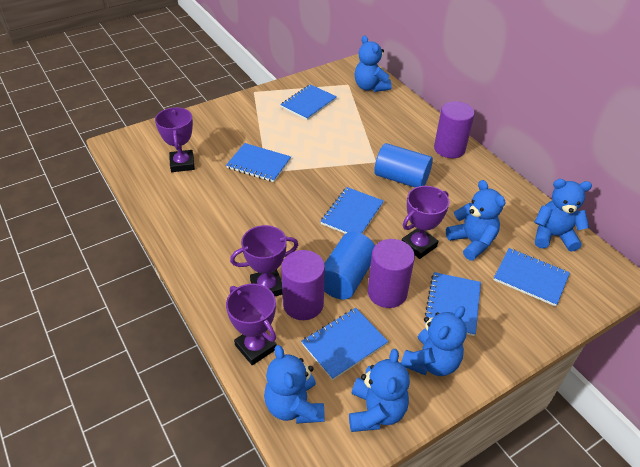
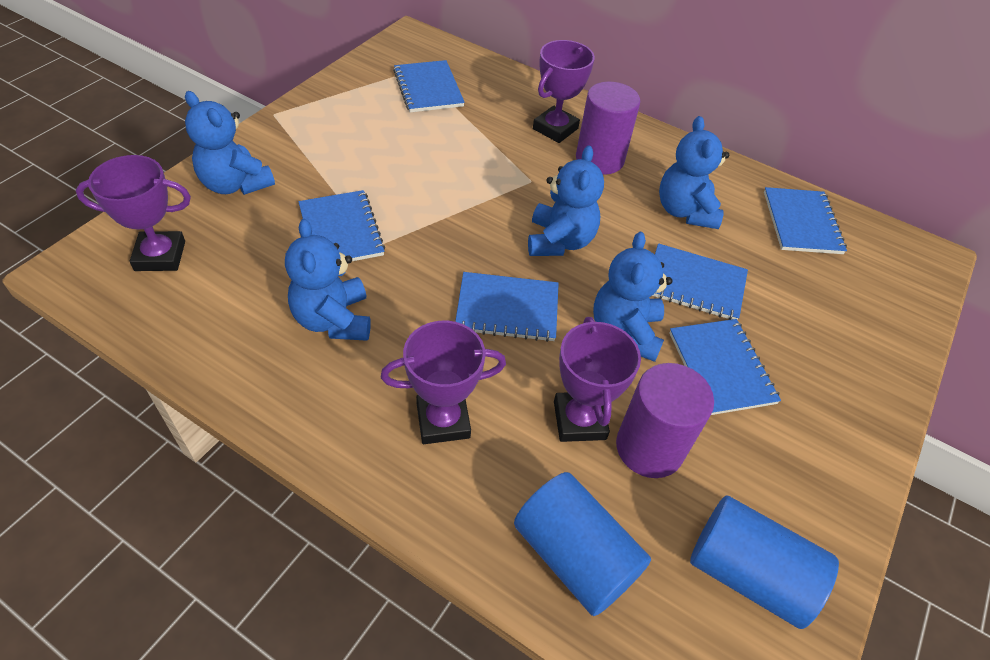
blue teddy bear: 6 -> 5
purple cylinder: 3 -> 2

